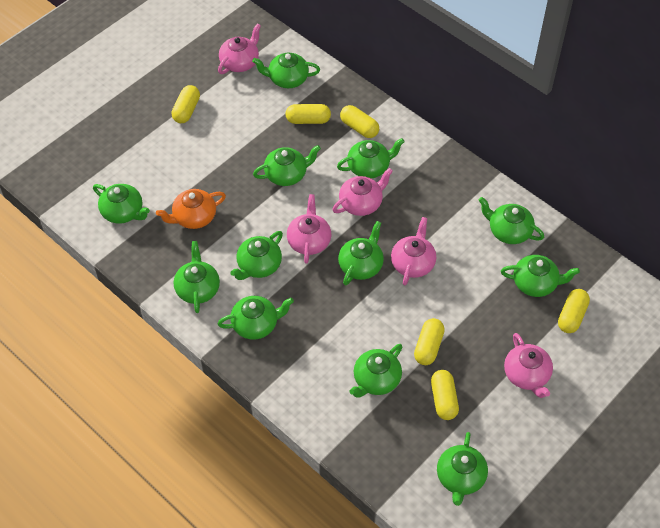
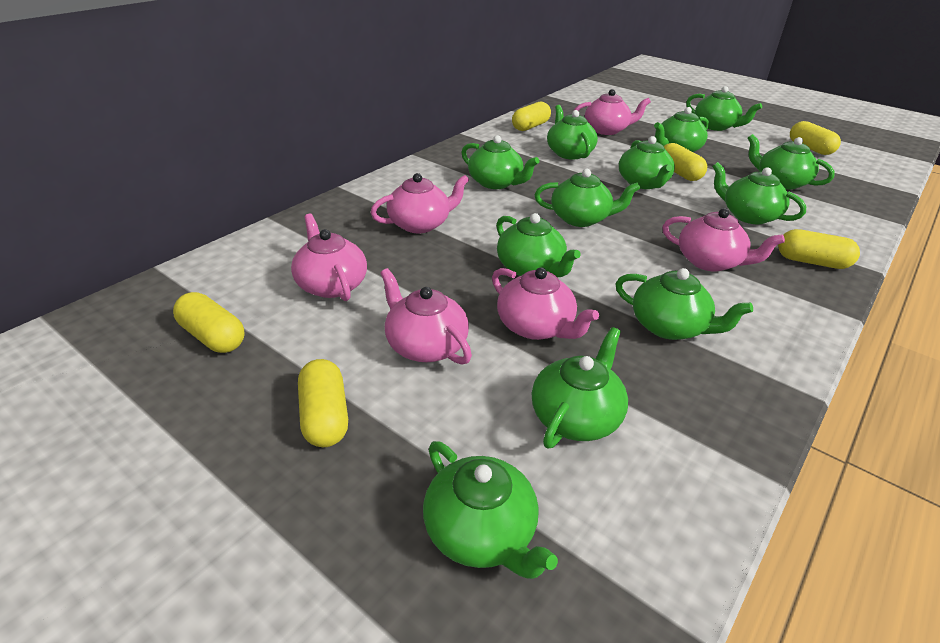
orange teapot: 1 -> 0
pink teapot: 5 -> 6

